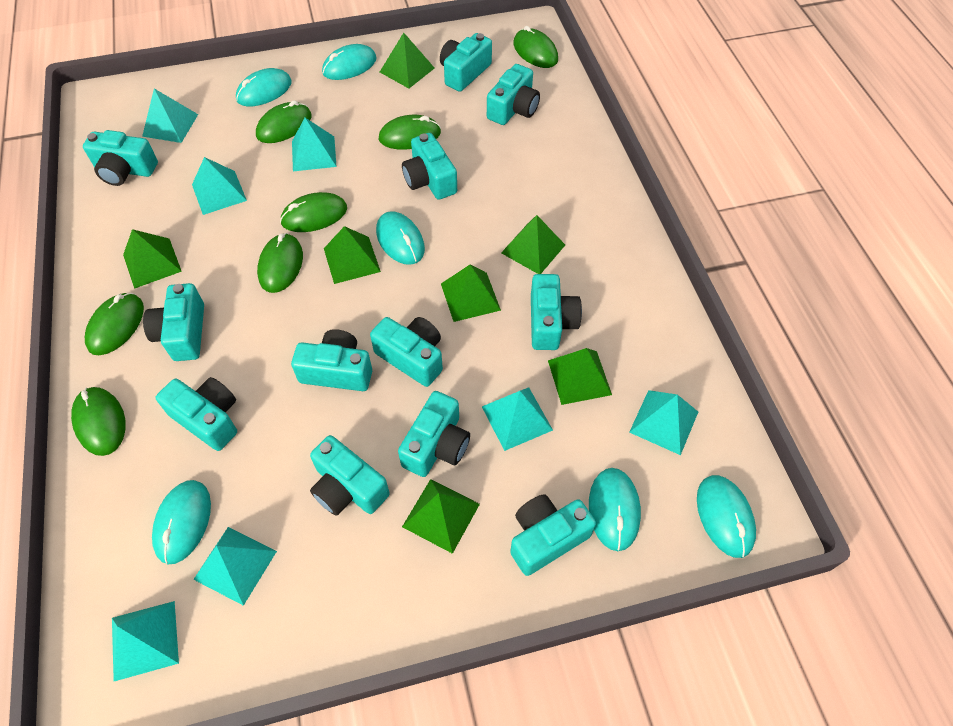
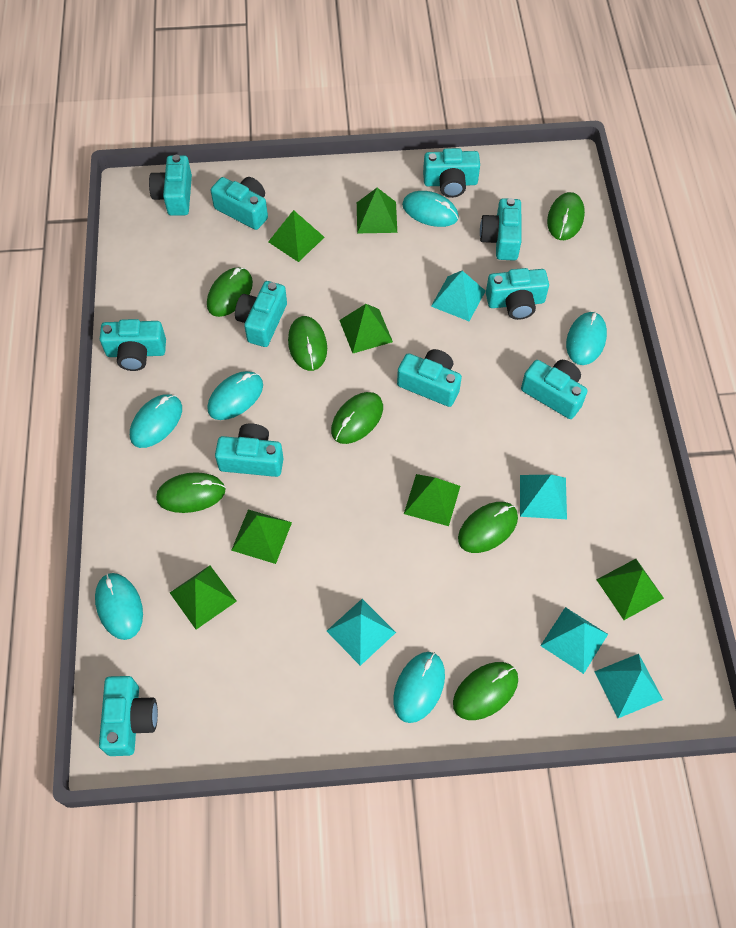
turquoise camera: 12 -> 11
turquoise pyramid: 7 -> 5

